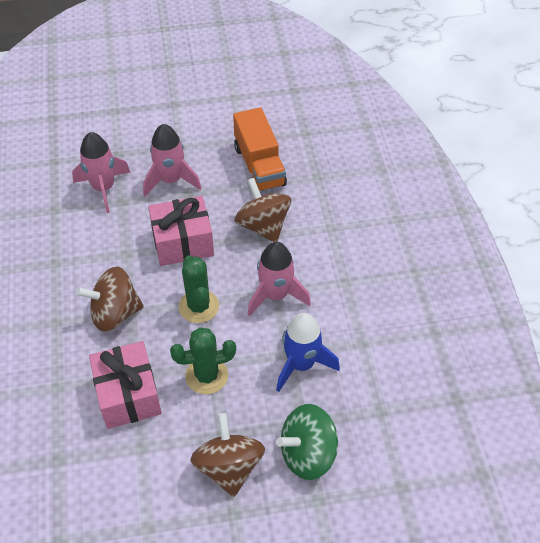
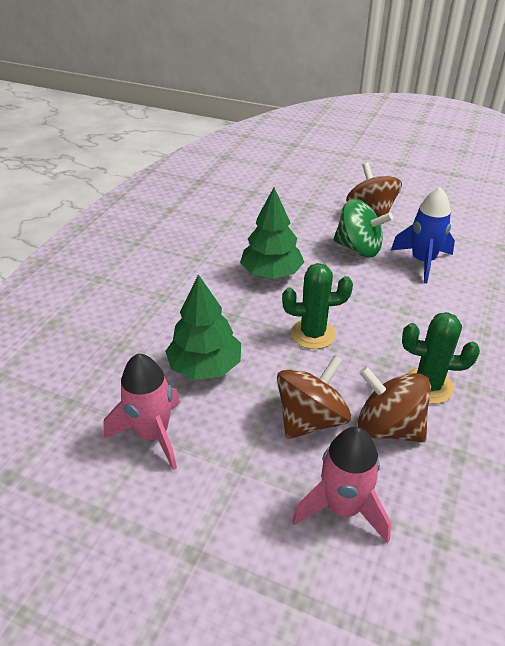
green tree: 0 -> 2
orange truck: 1 -> 0
pink gift: 2 -> 0
pink rocket: 3 -> 2

